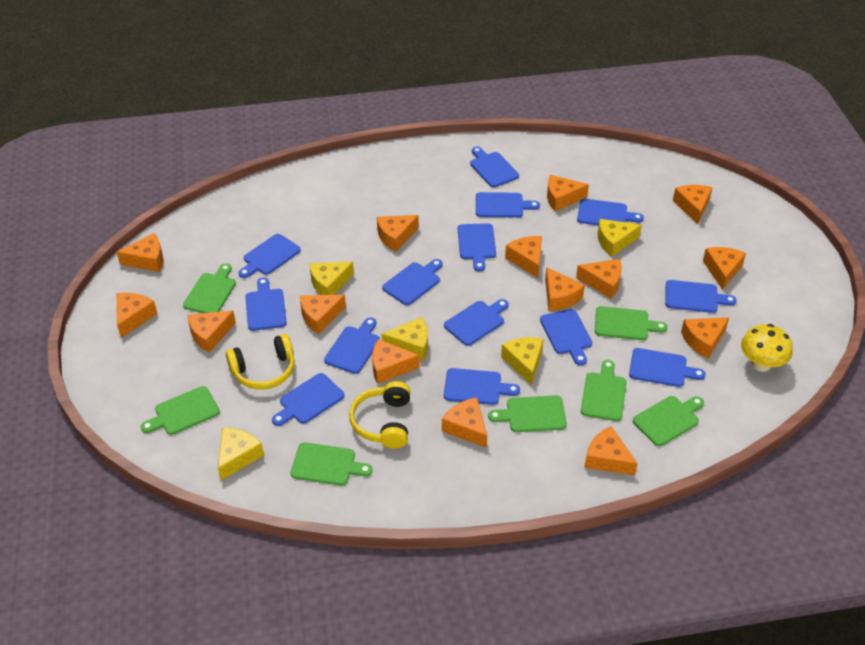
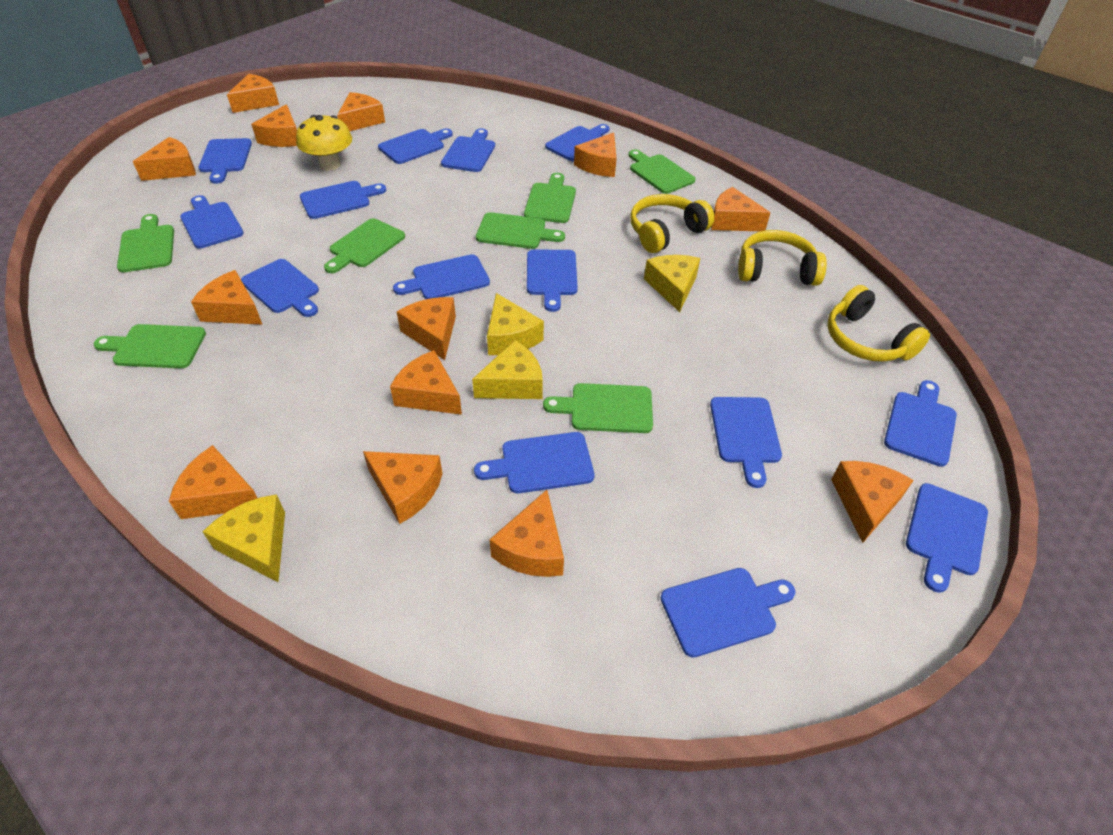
orange cheese: 15 -> 13
yellow cheese: 5 -> 4
yellow headphones: 2 -> 3

